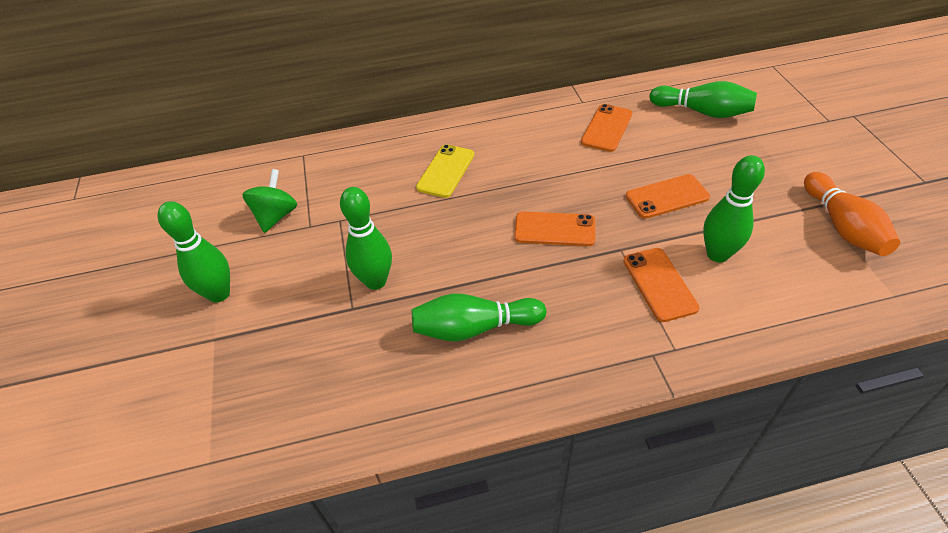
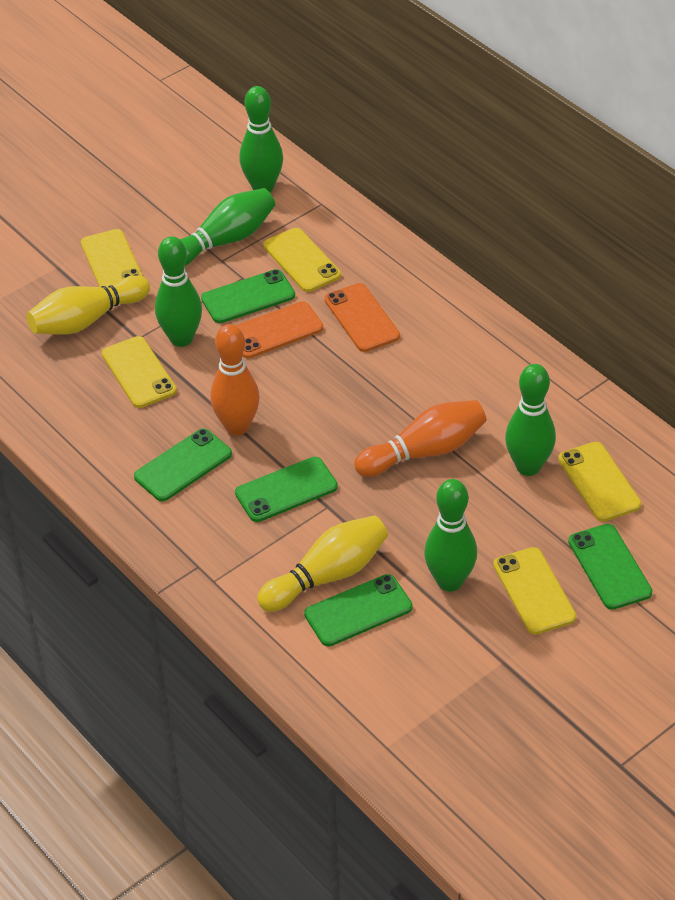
green phone: 0 -> 5
green spinning top: 1 -> 0
orange bowling pin: 1 -> 2
orange phone: 4 -> 2
yellow bowling pin: 0 -> 2
yellow phone: 1 -> 5

